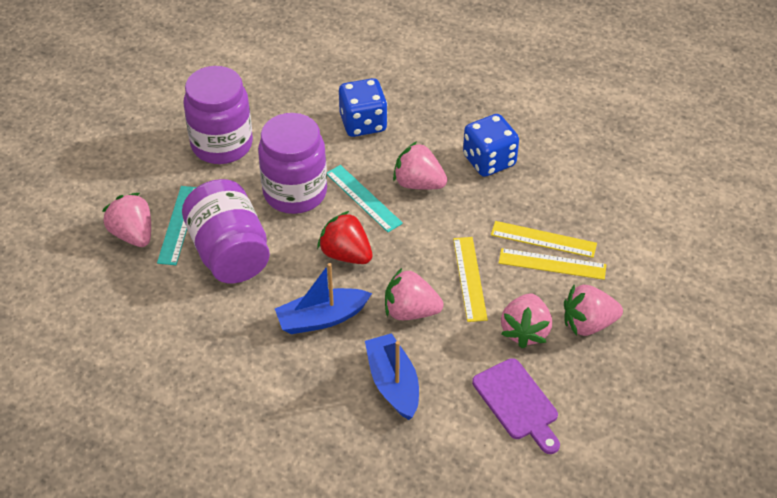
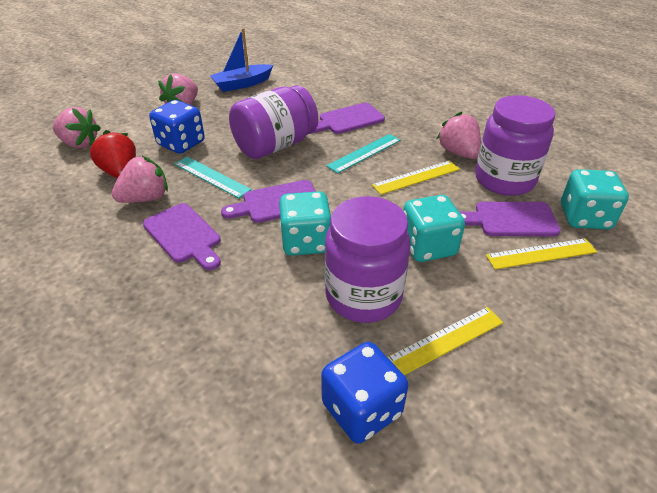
blue boat: 2 -> 1
pink strawberry: 5 -> 4
purple cutting board: 1 -> 4
turquoise dice: 0 -> 3

